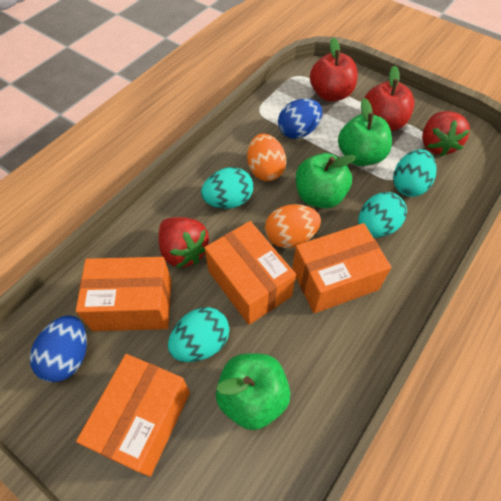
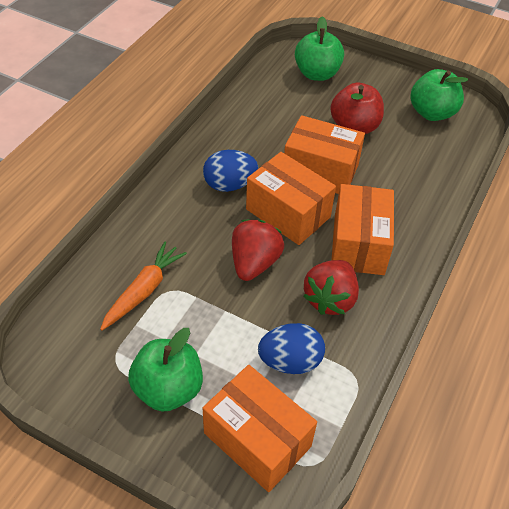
orange carrot: 0 -> 1
orange egg: 2 -> 0
red apple: 2 -> 1
turquoise egg: 4 -> 0

